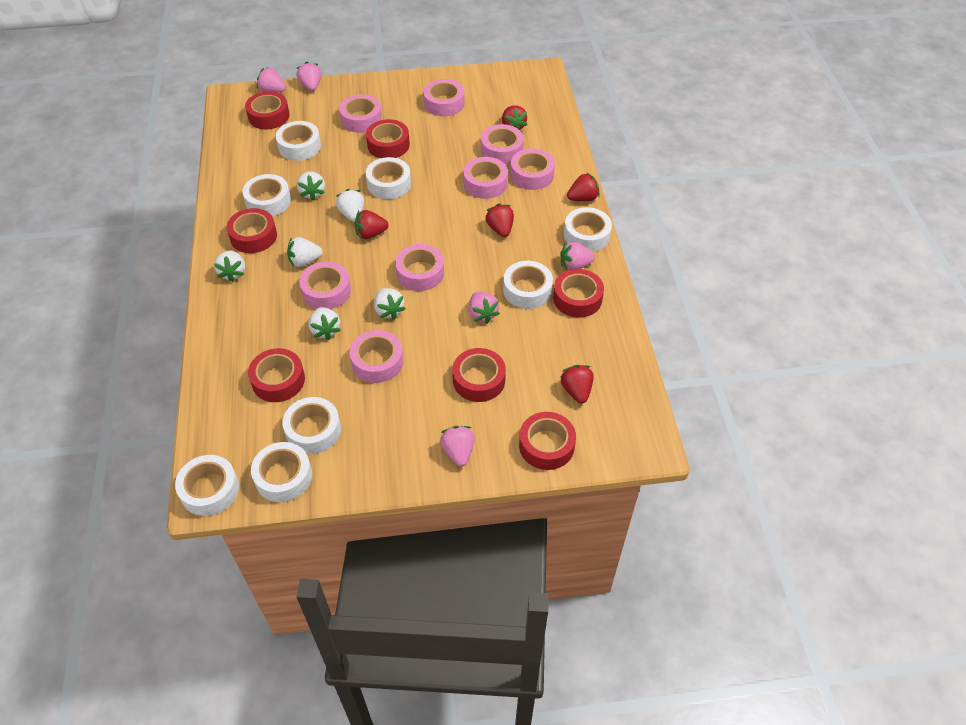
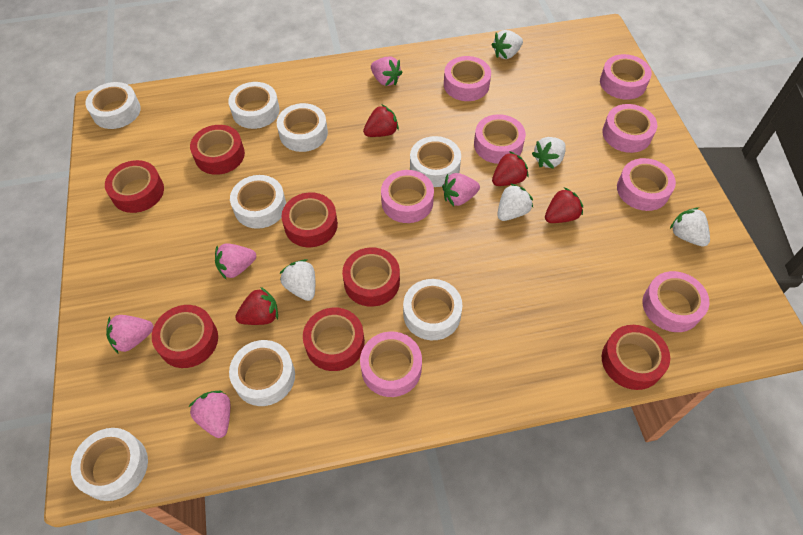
red strawberry: 5 -> 4
white strawberry: 6 -> 5

